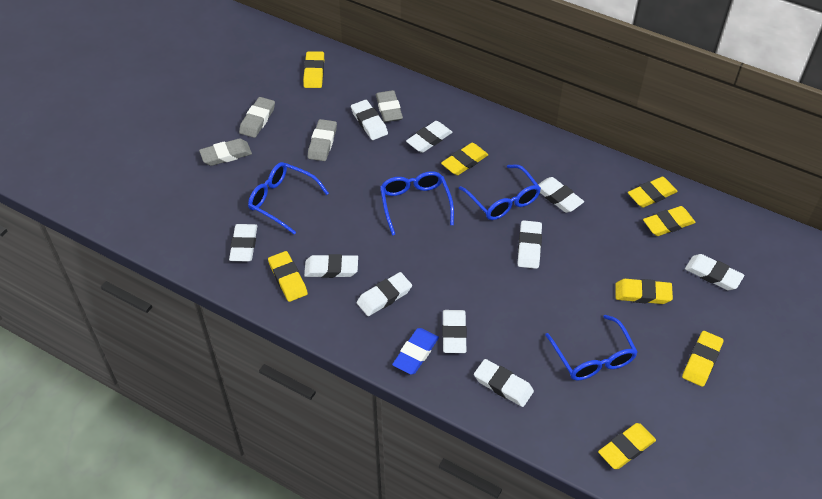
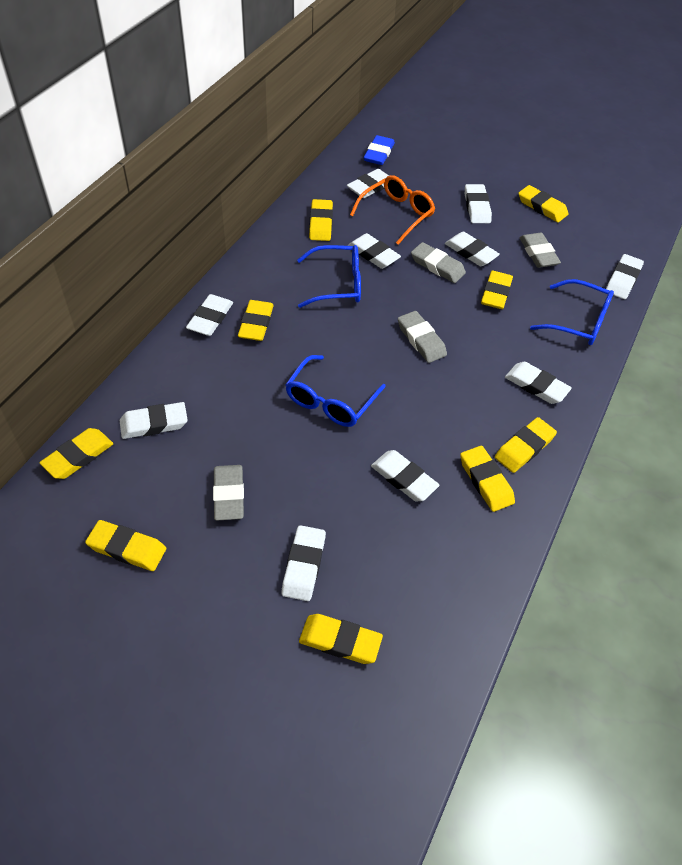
blue glasses: 4 -> 3
orange glasses: 0 -> 1
yellow eraser: 8 -> 9

